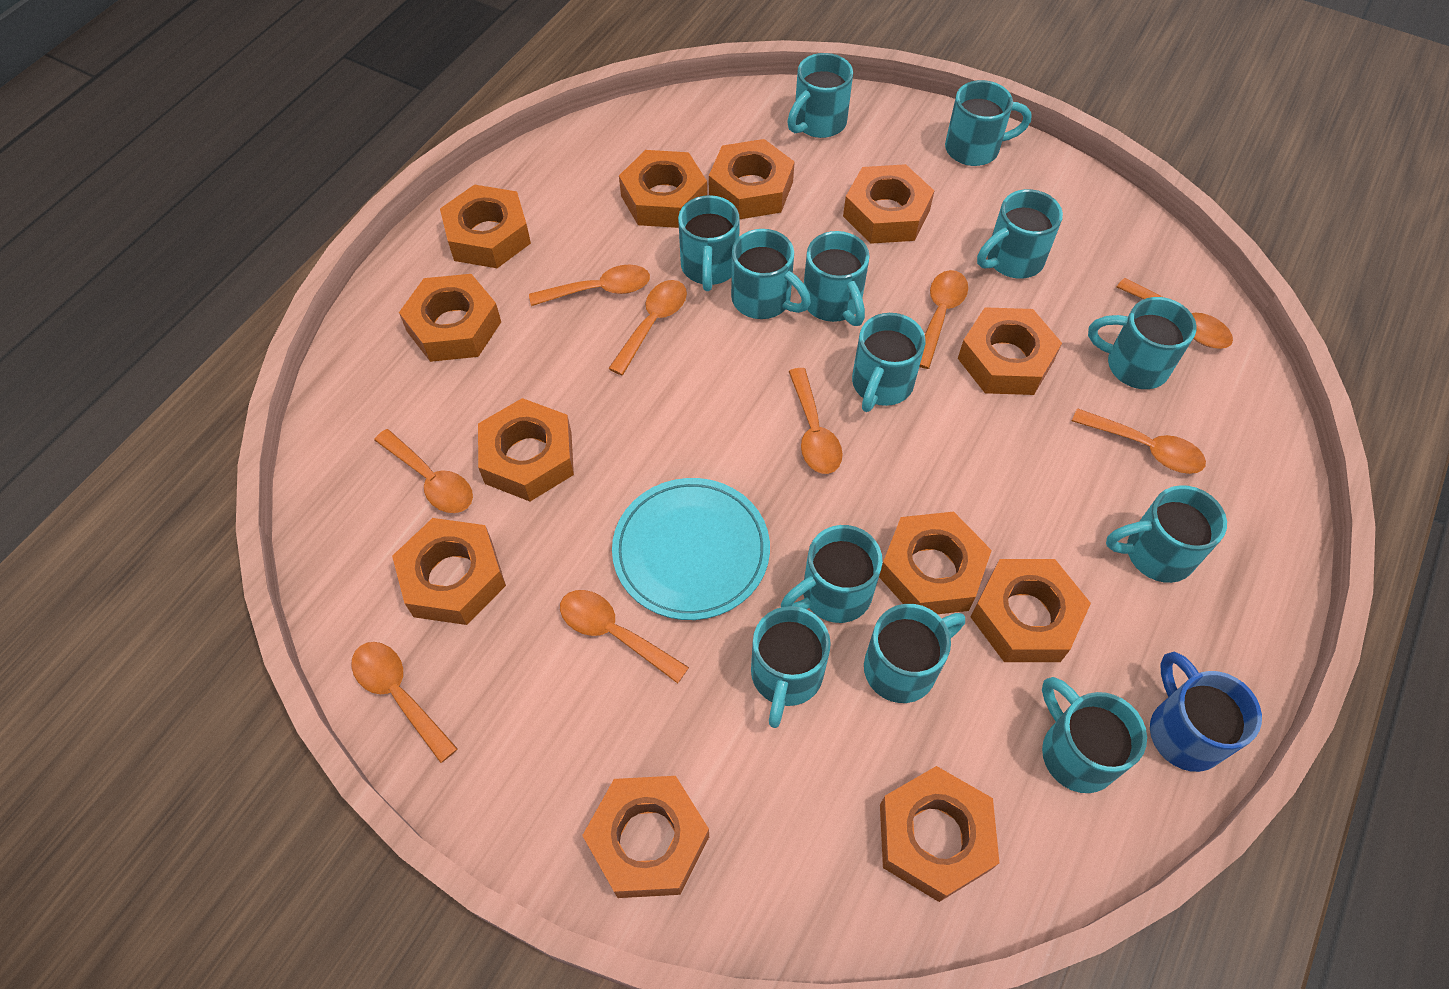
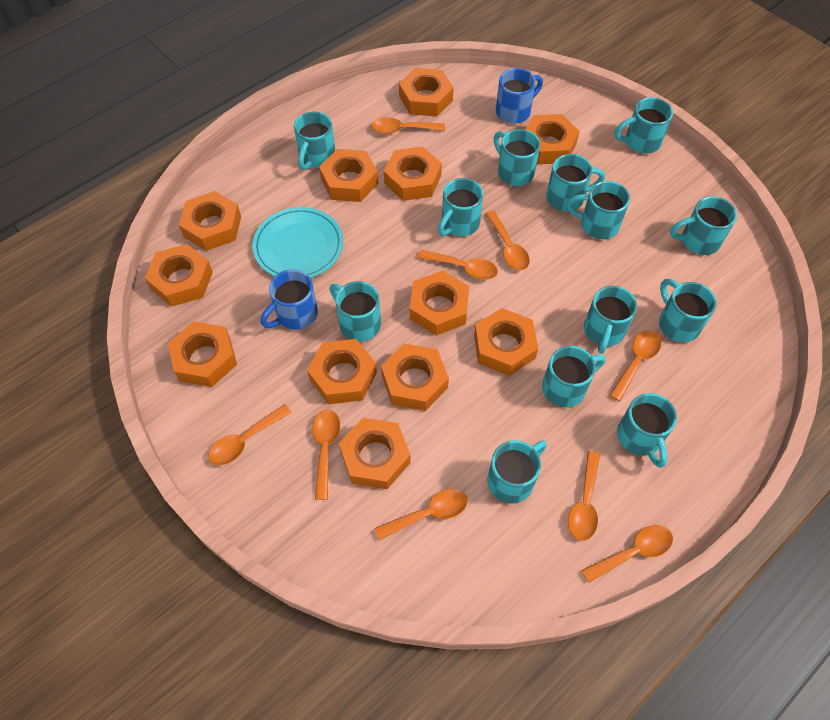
blue mug: 1 -> 2

